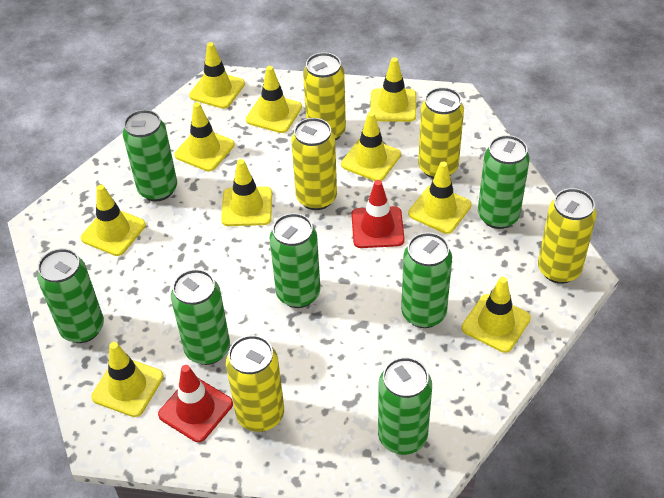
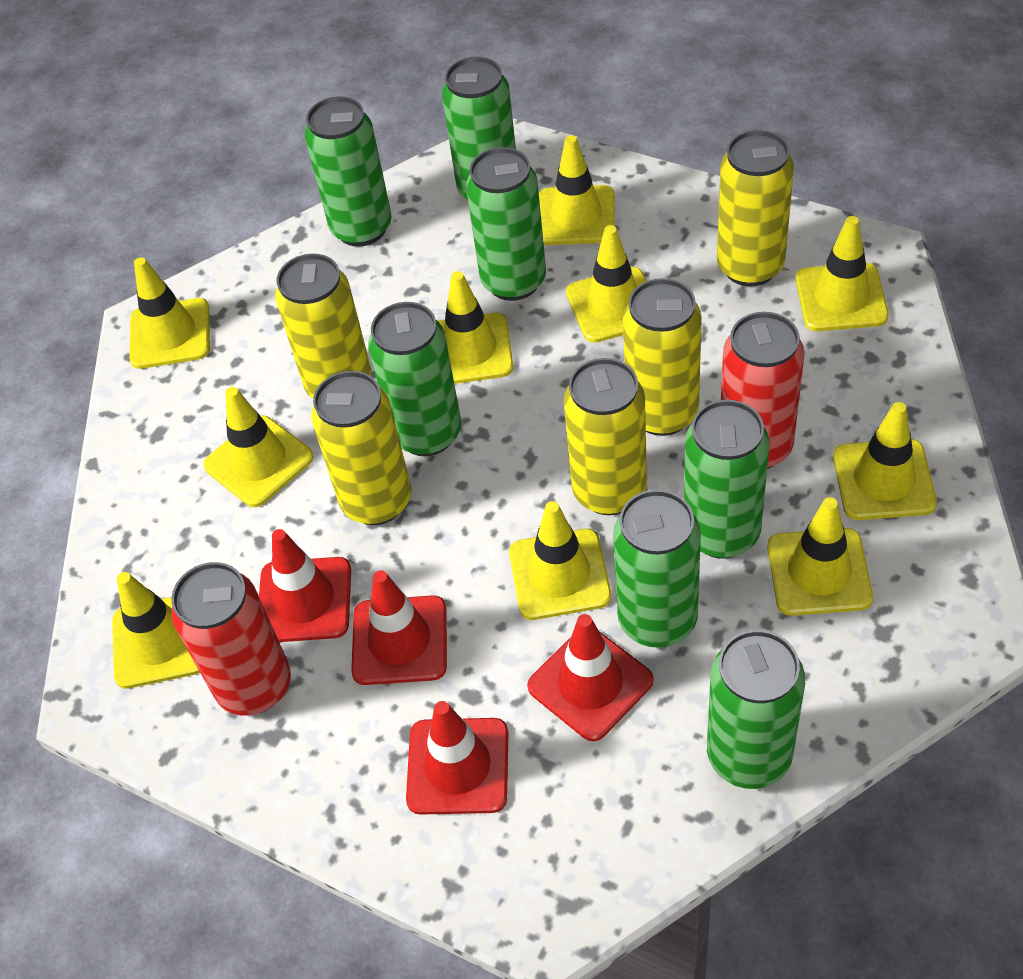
red can: 0 -> 2
red traffic cone: 2 -> 4

